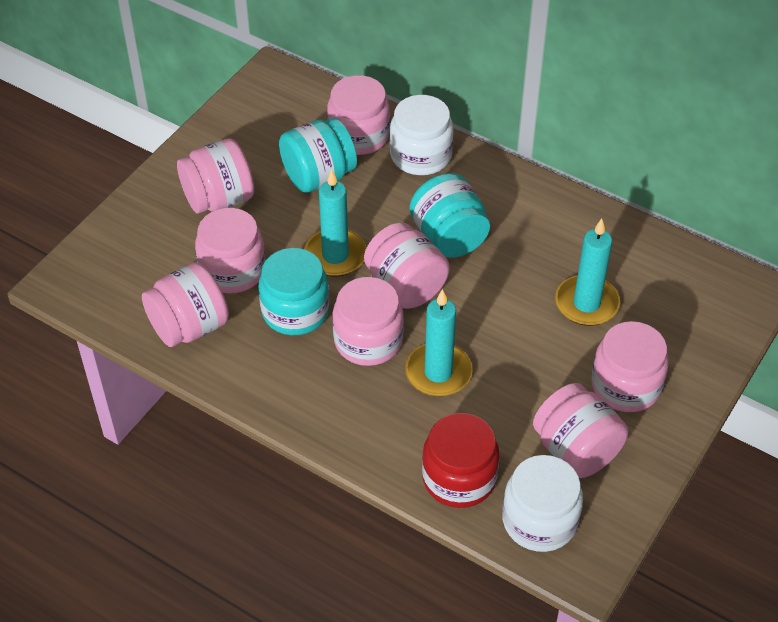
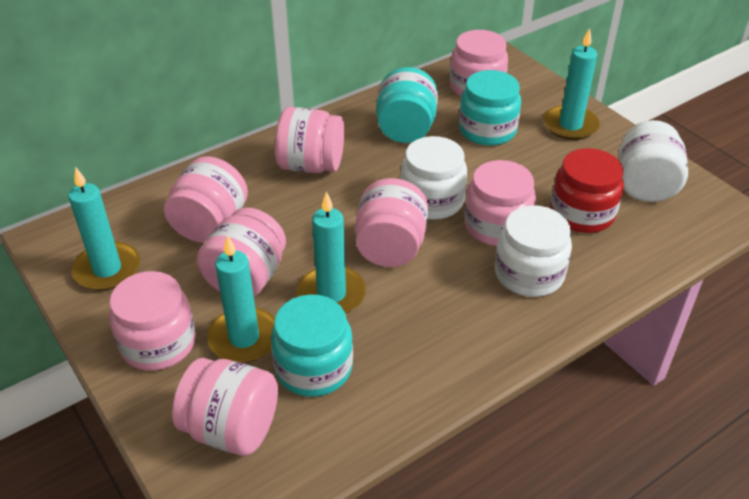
turquoise candle: 3 -> 4
white jar: 2 -> 3

